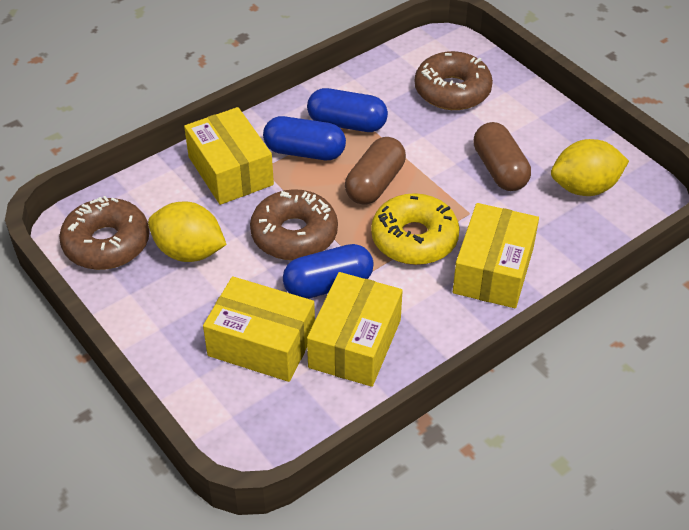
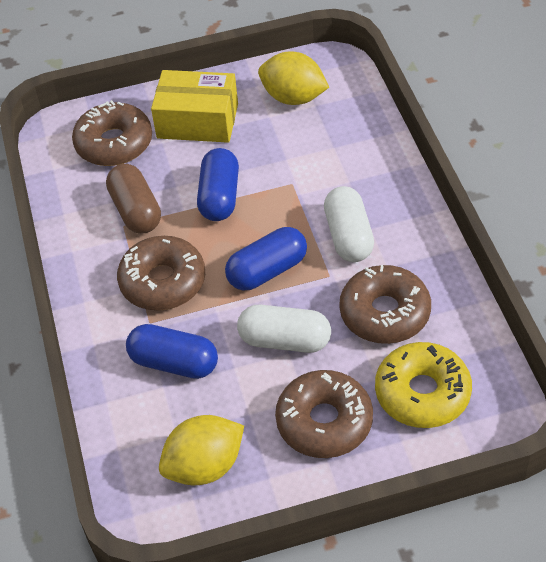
brown capsule: 2 -> 1
brown donut: 3 -> 4
white capsule: 0 -> 2
yellow box: 4 -> 1

